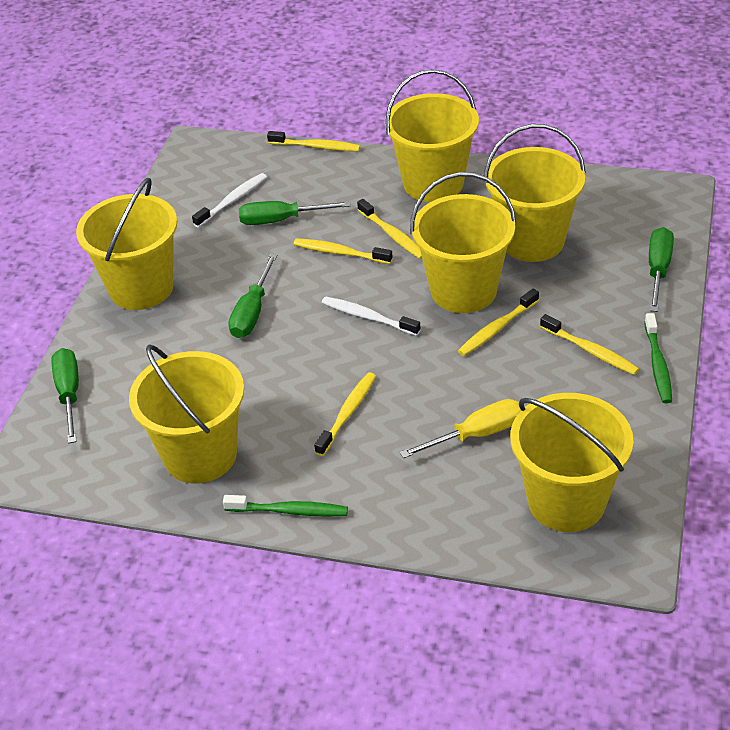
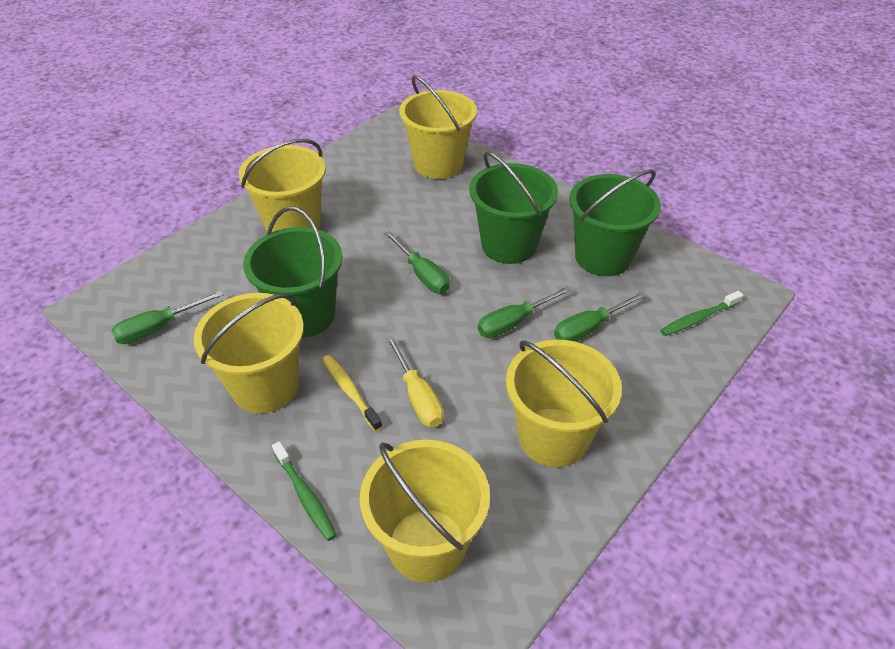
green bucket: 0 -> 3
white toothbrush: 2 -> 0
yellow bucket: 6 -> 5
yellow toothbrush: 6 -> 1

